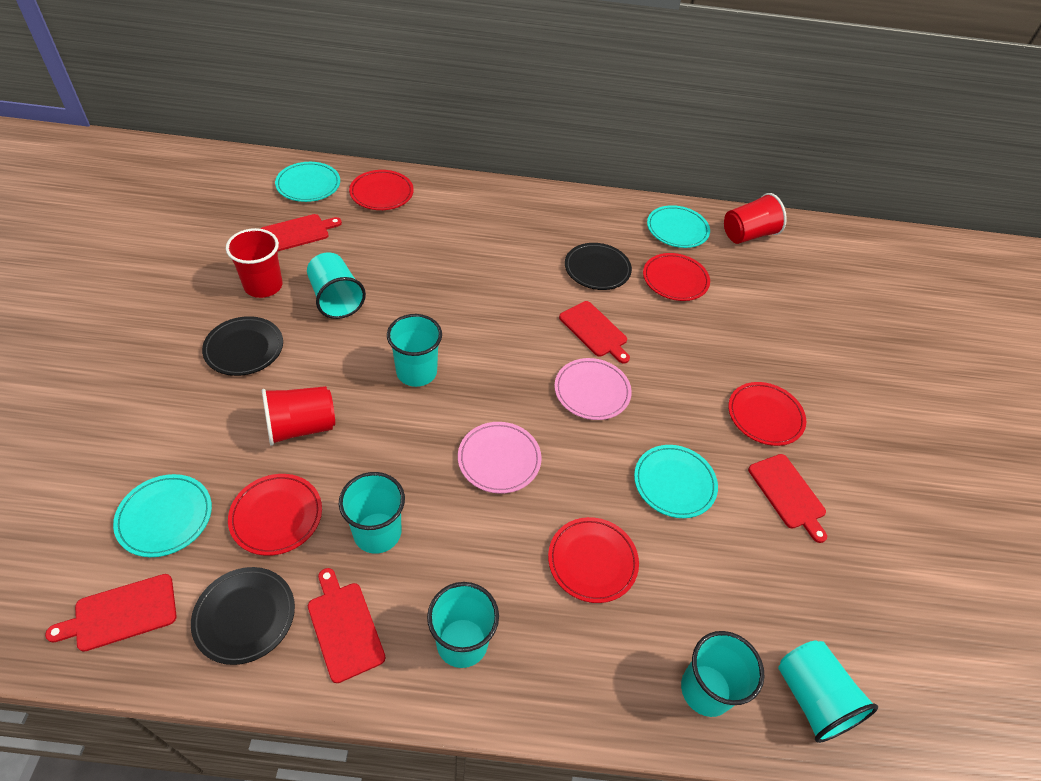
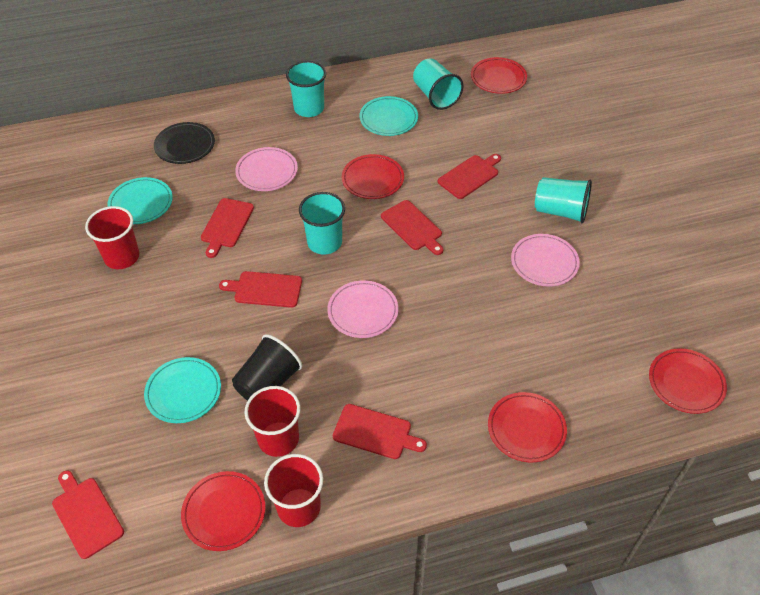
black cup: 0 -> 1
black plate: 3 -> 1
pink plate: 2 -> 3
red cutting board: 5 -> 6
turquoise cup: 6 -> 4
turquoise plate: 4 -> 3

